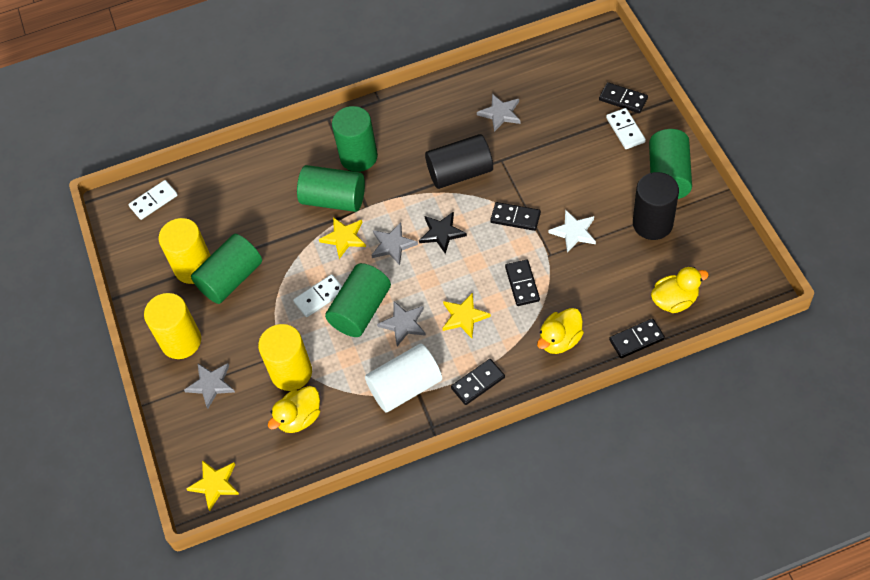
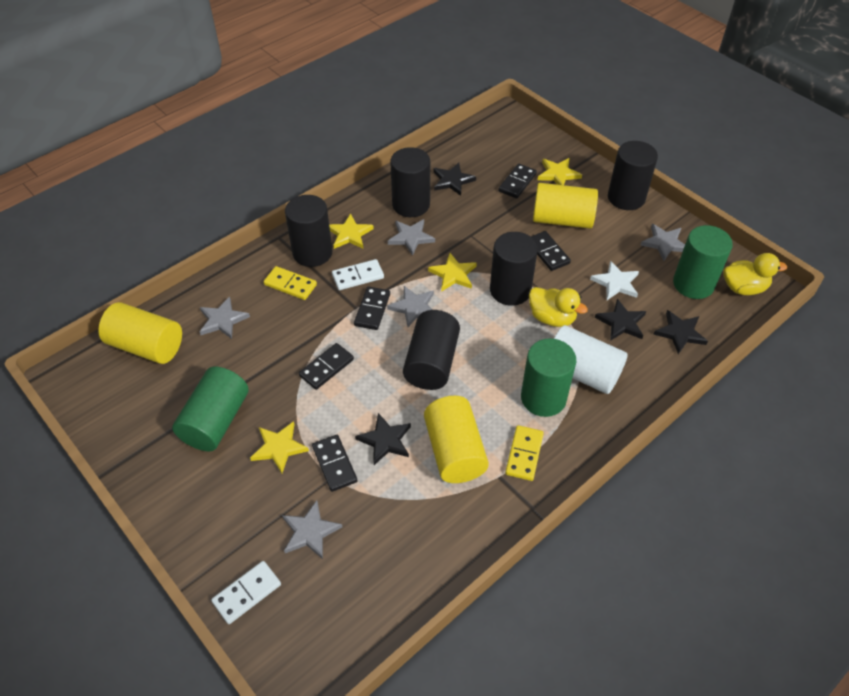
black cylinder: 2 -> 5
black star: 1 -> 4
green cylinder: 5 -> 3
grey star: 4 -> 5
white domino: 3 -> 2
yellow domino: 0 -> 2
yellow duck: 3 -> 2
yellow star: 3 -> 4

